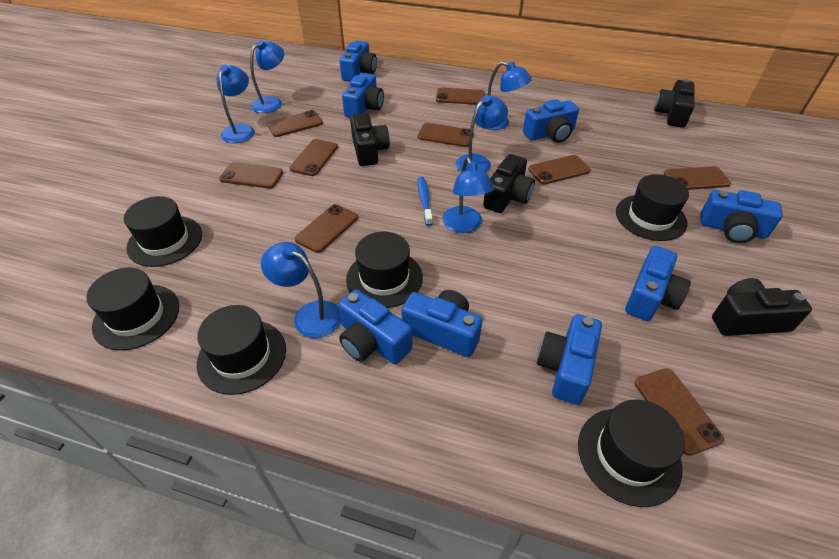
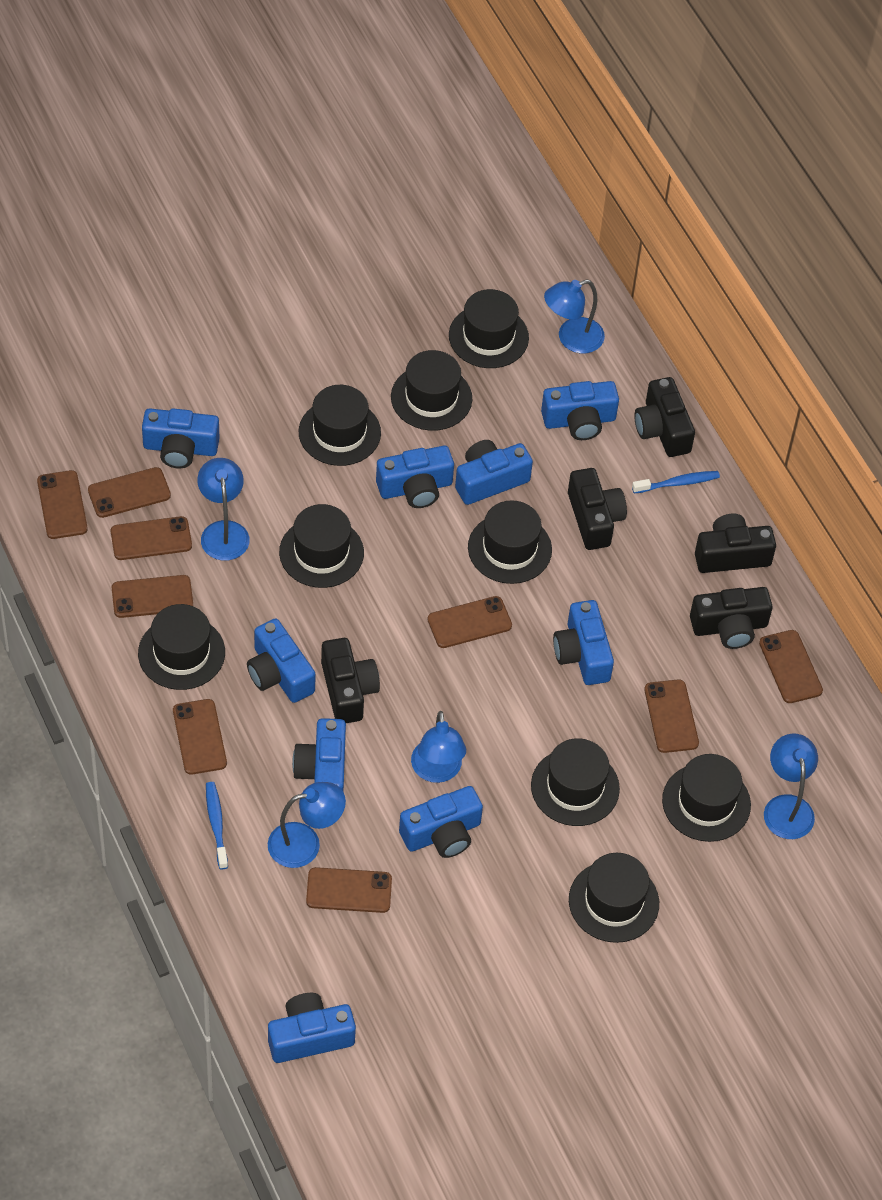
black camera: 4 -> 5
black hat: 6 -> 9
blue camera: 8 -> 9
blue lamp: 6 -> 5
blue toothbrush: 1 -> 2

